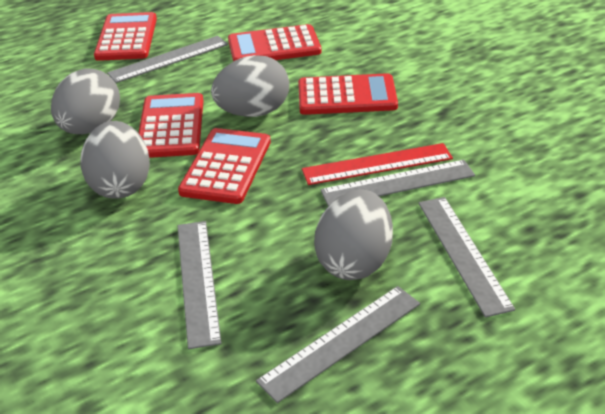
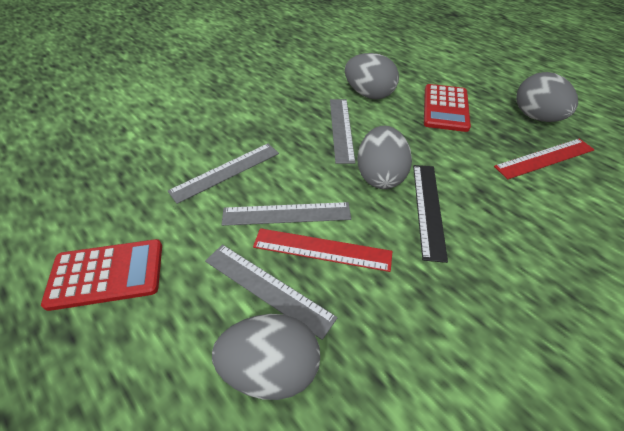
black ruler: 0 -> 1
grey ruler: 5 -> 4
red calculator: 5 -> 2
red ruler: 1 -> 2

